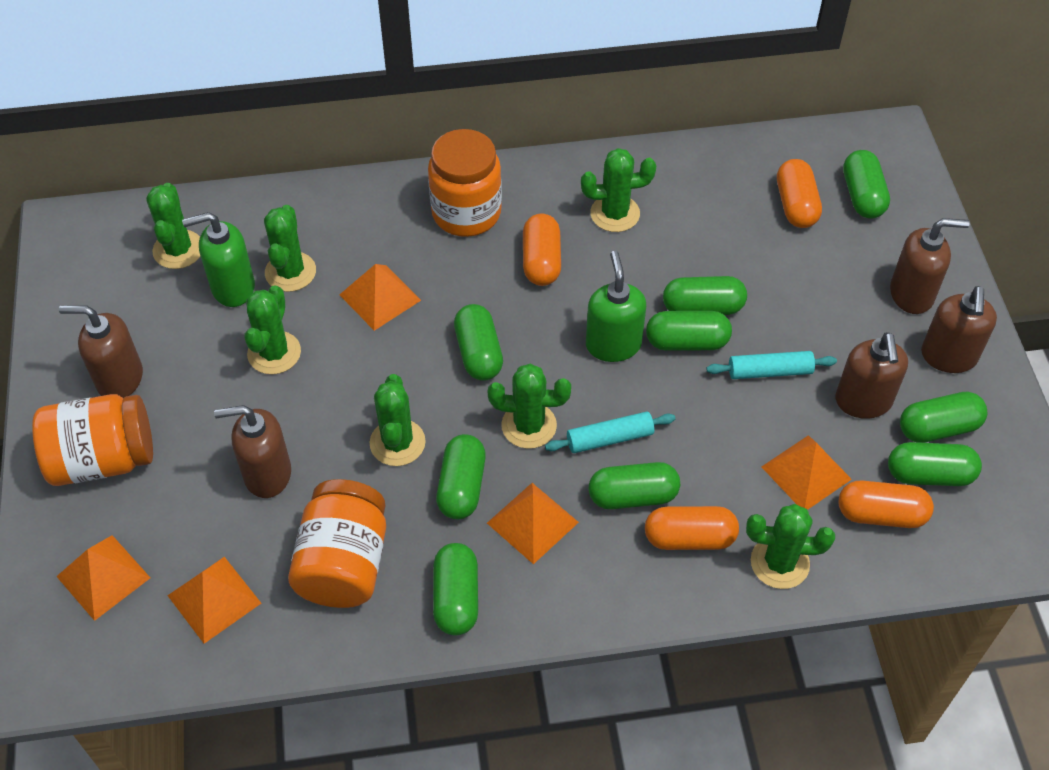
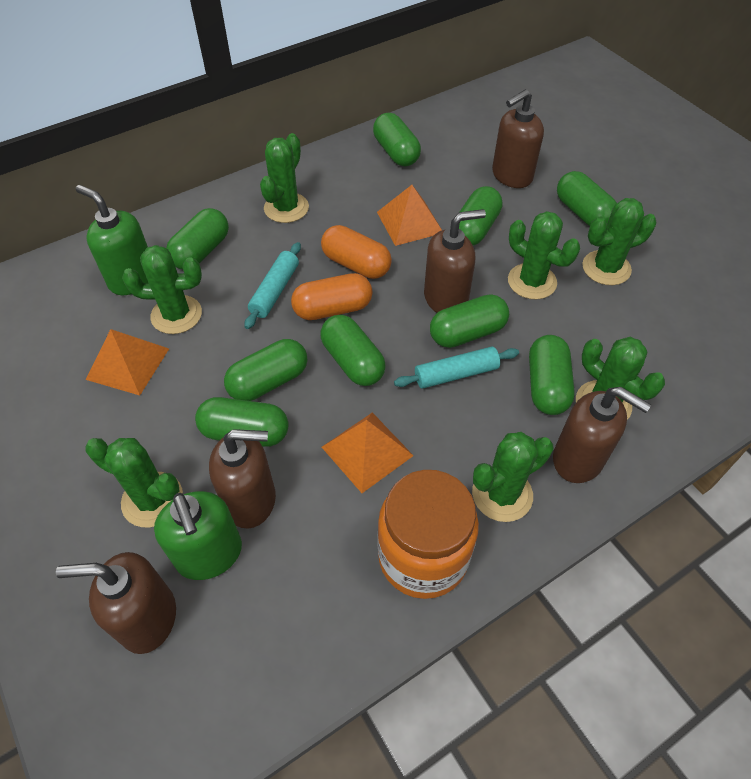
orange capsule: 4 -> 2
orange jar: 3 -> 1
orange pyramid: 5 -> 3

